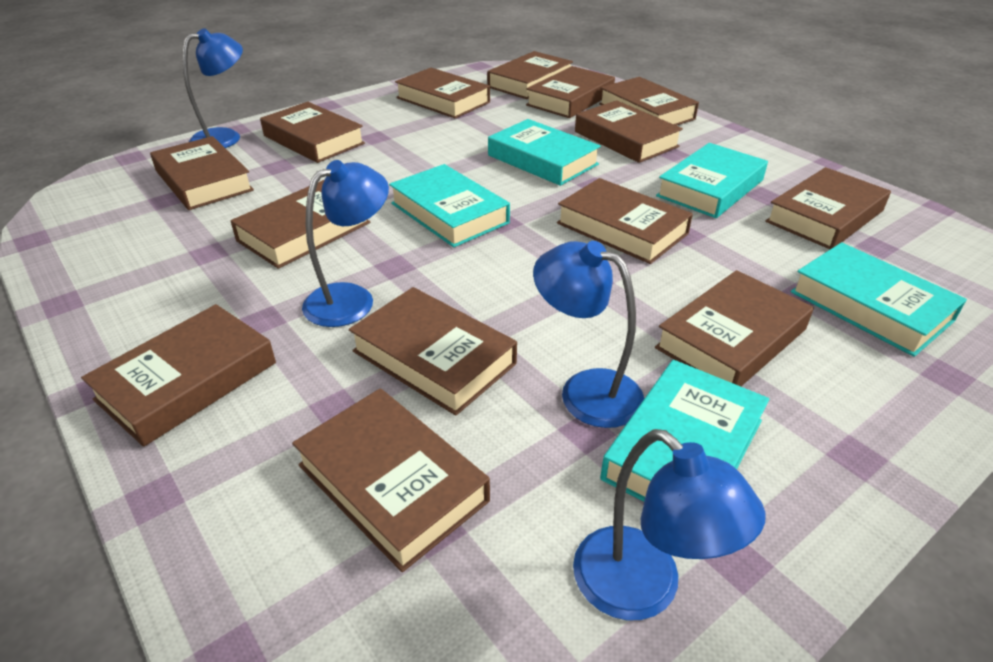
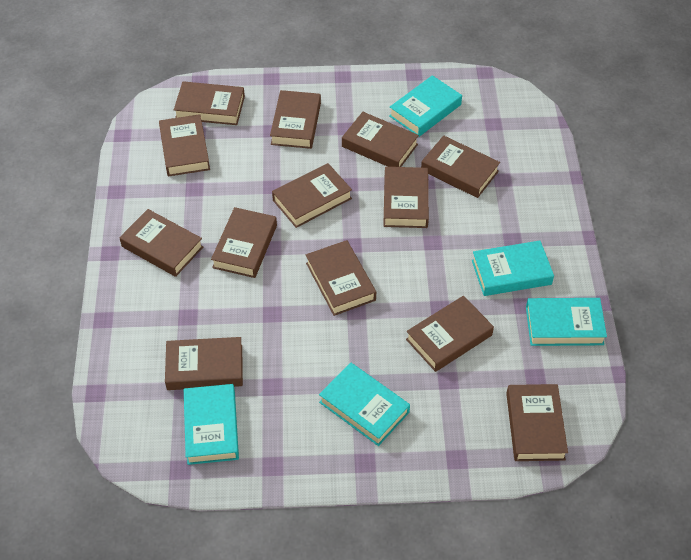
blue lamp: 4 -> 0
brown book: 14 -> 13

